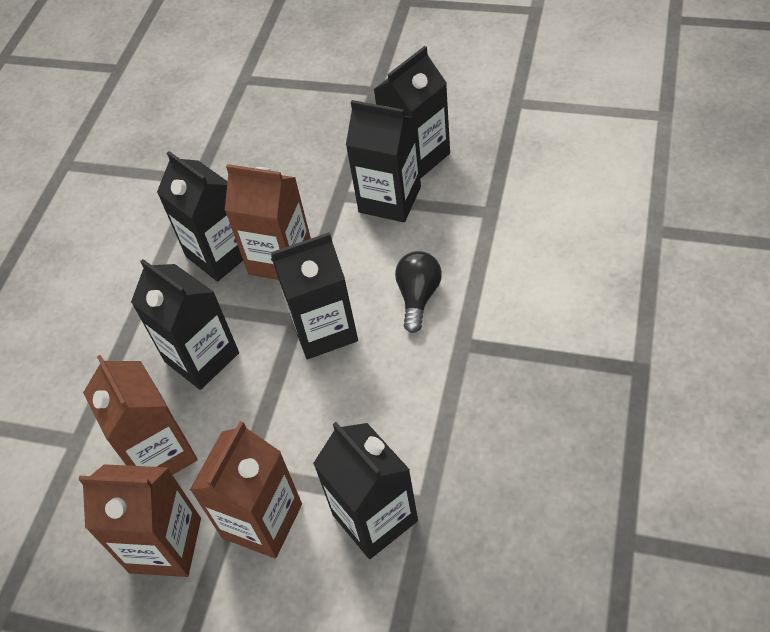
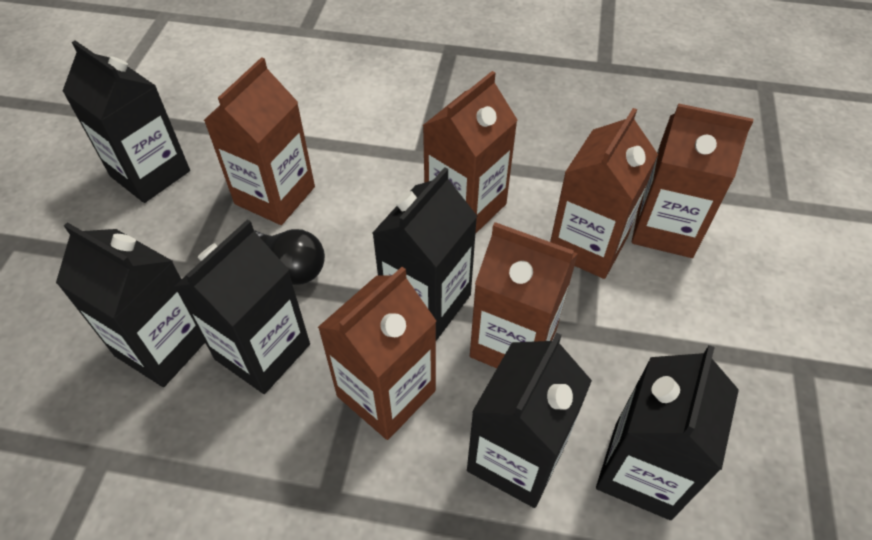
brown carton: 4 -> 6

